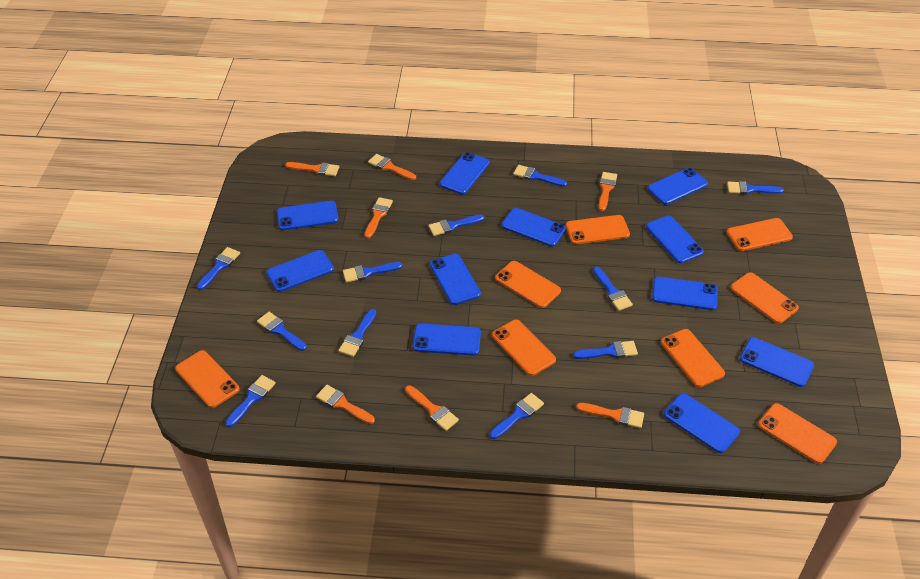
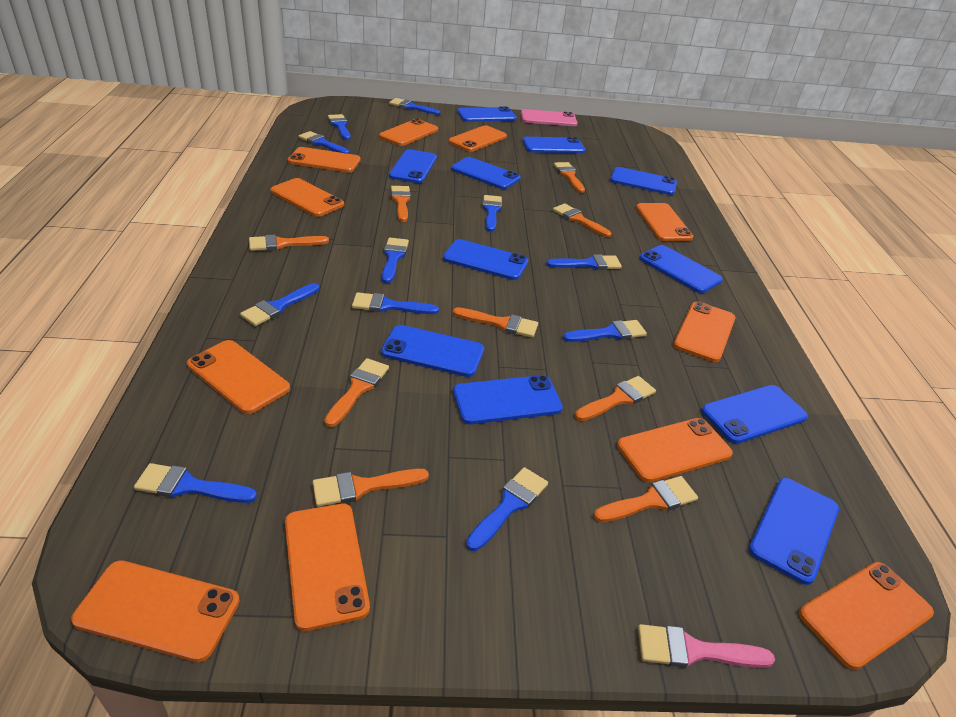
orange brush: 7 -> 9
orange phone: 8 -> 11
pink brush: 0 -> 1
pink phone: 0 -> 1

